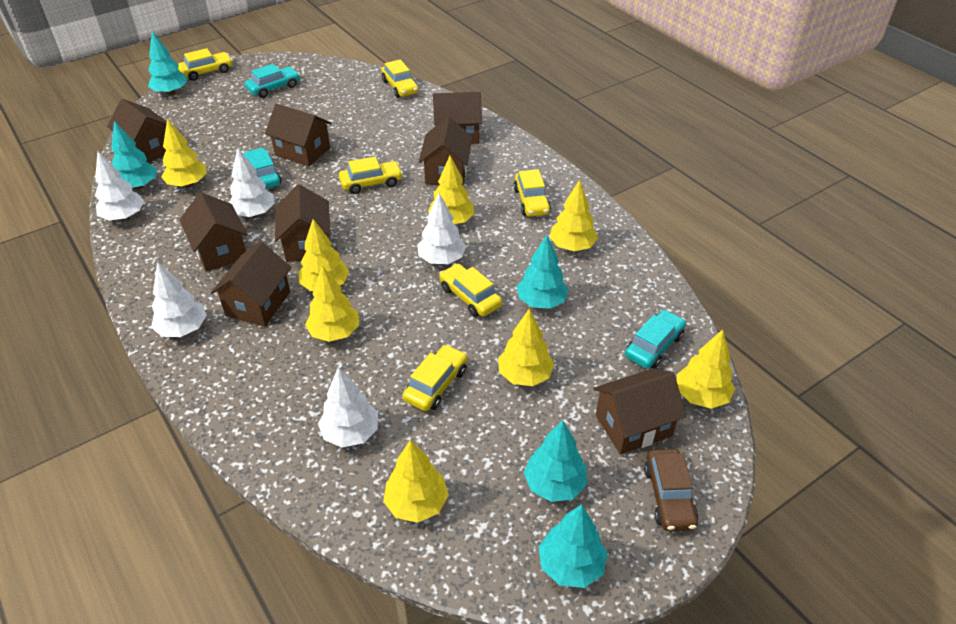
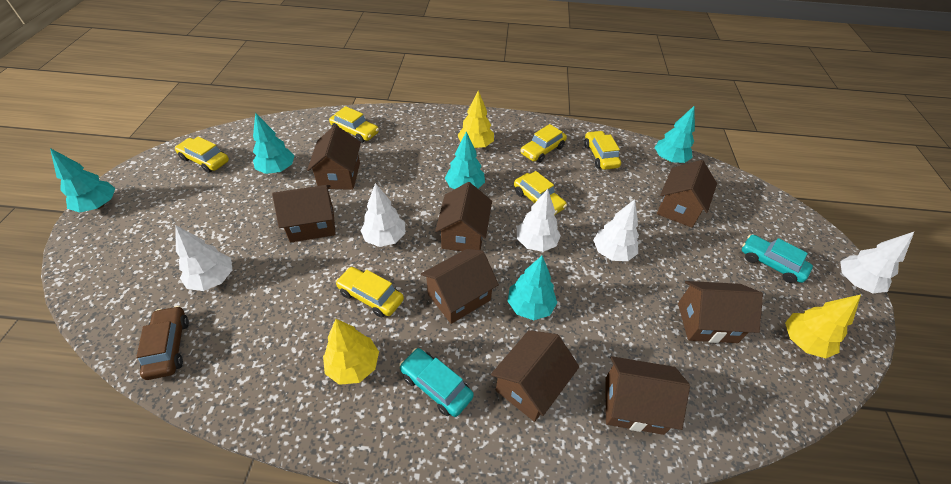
turquoise car: 3 -> 2
yellow tree: 8 -> 3

